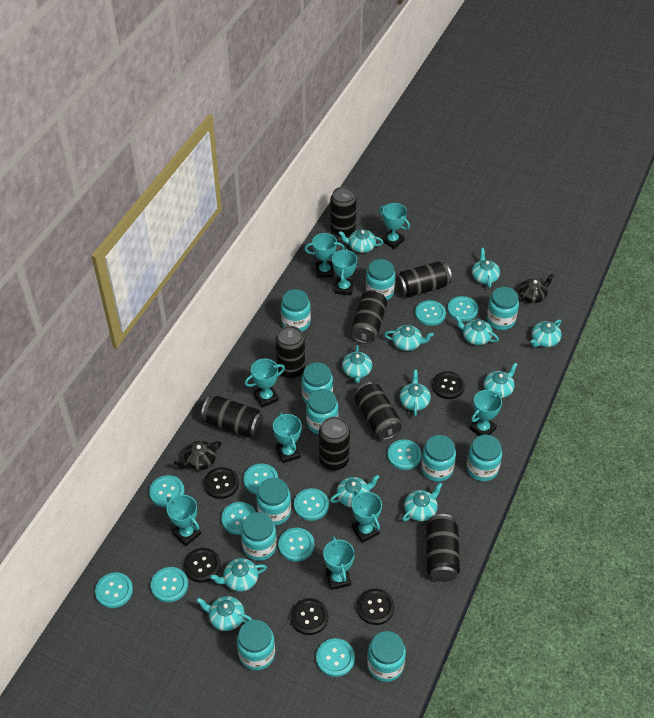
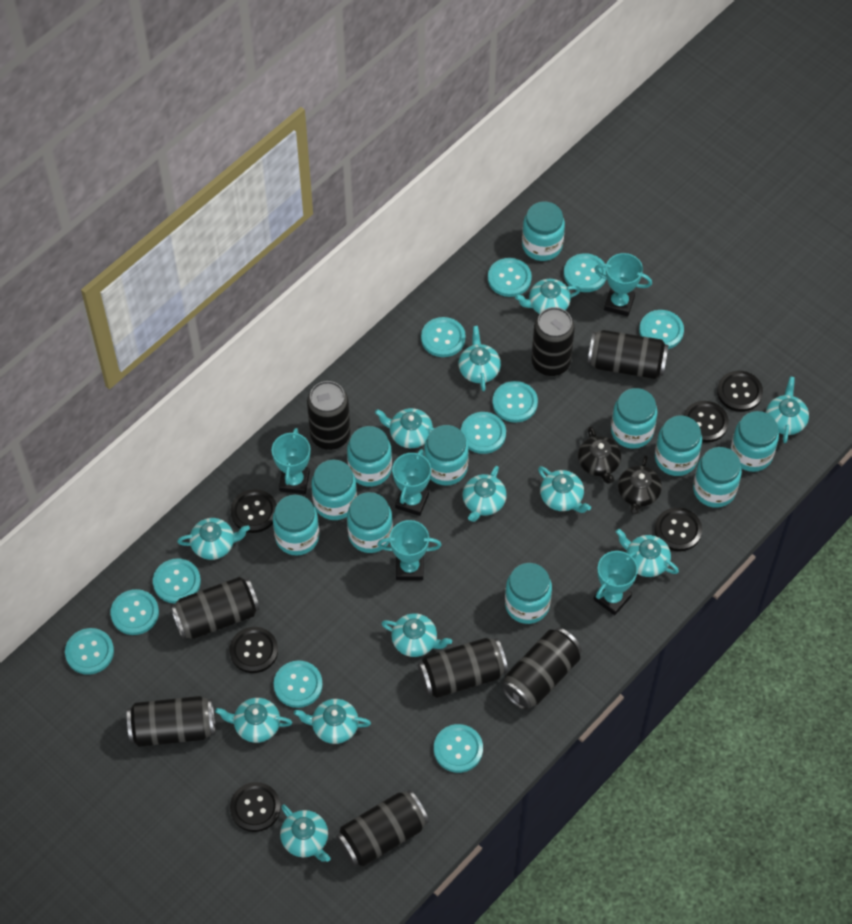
black button: 5 -> 6
turquoise trophy: 9 -> 5

